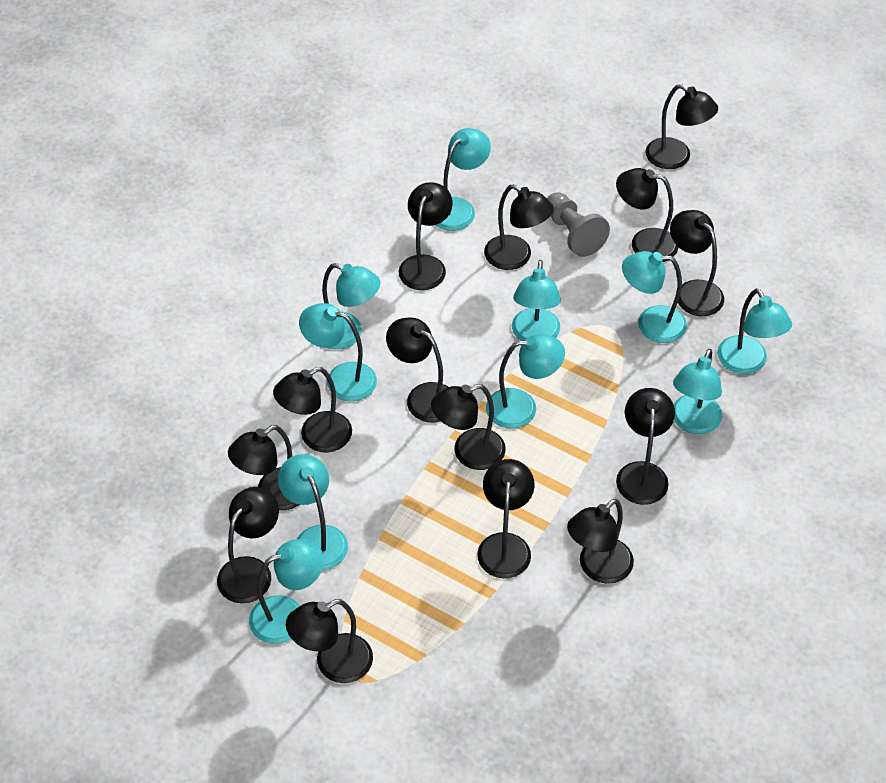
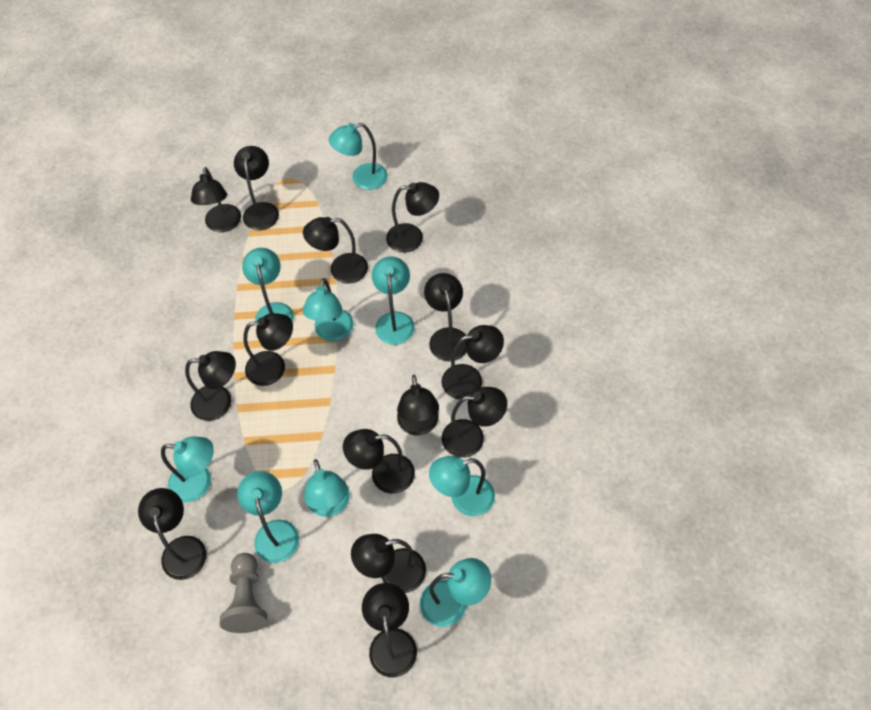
turquoise lamp: 10 -> 9

